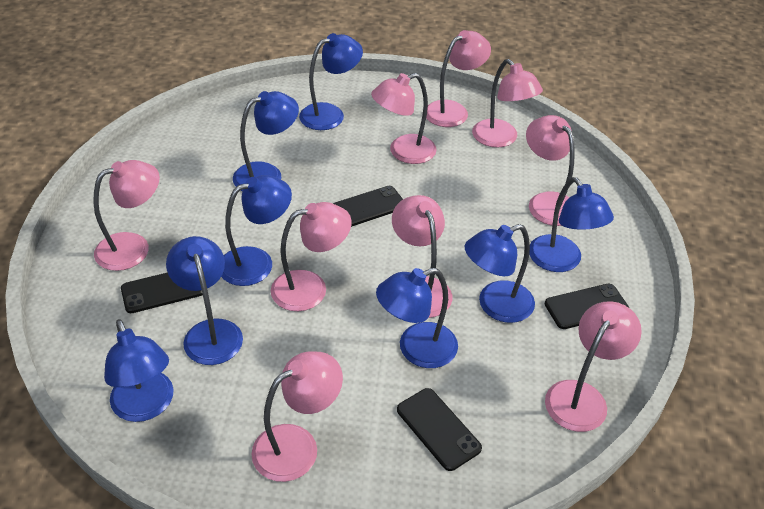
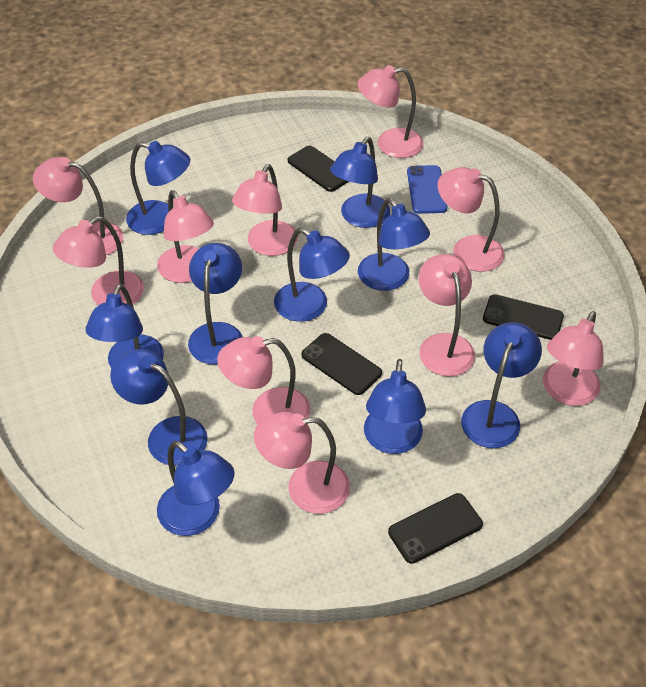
blue lamp: 8 -> 10
blue phone: 0 -> 1
pink lamp: 9 -> 10

